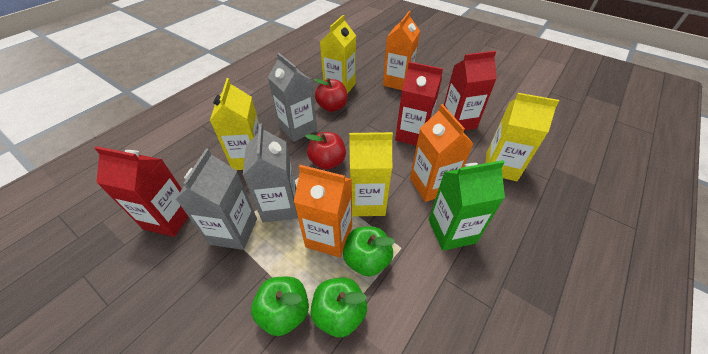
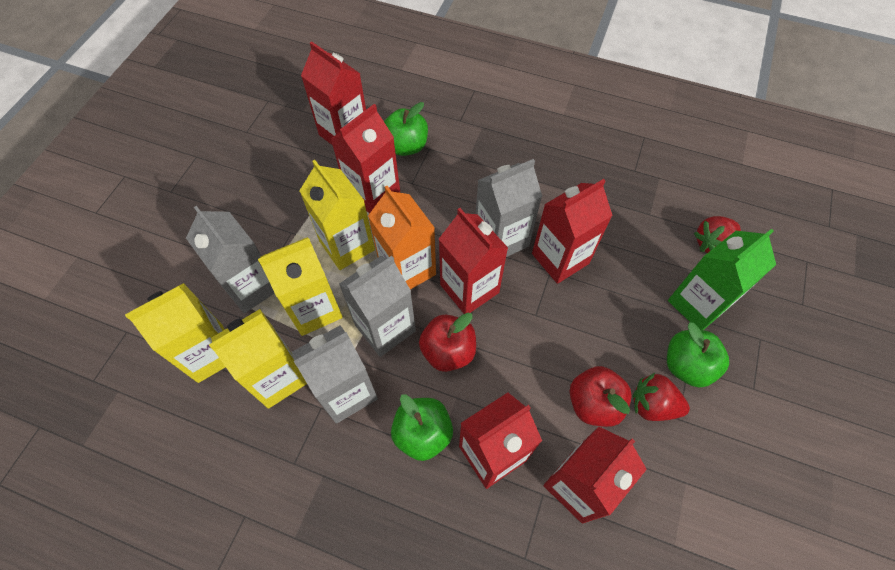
grey carton: 3 -> 4
orange carton: 3 -> 1
red carton: 3 -> 6
red strawberry: 0 -> 2

